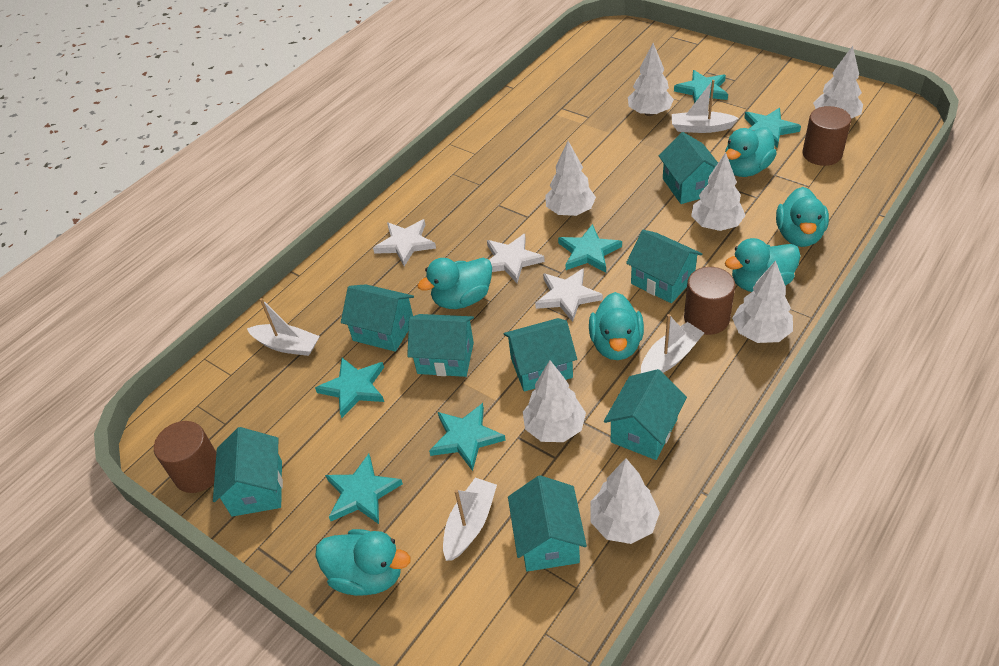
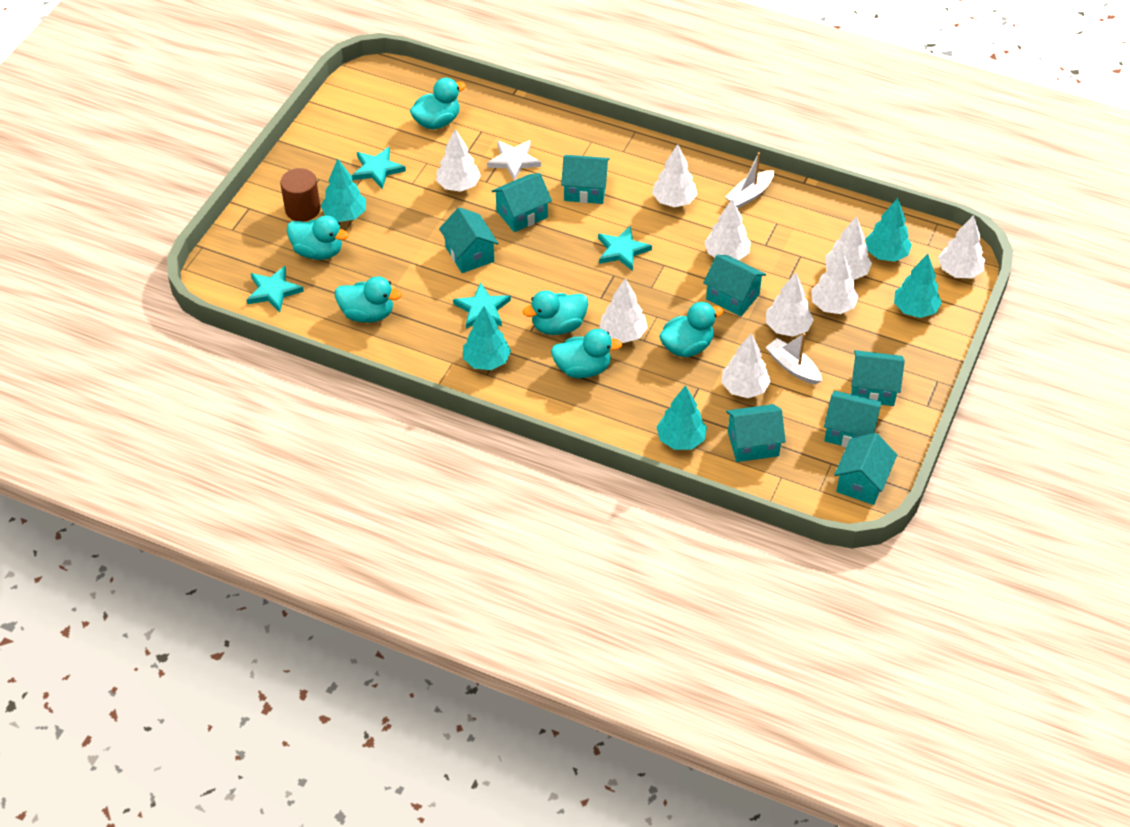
brown cylinder: 3 -> 1
turquoise star: 6 -> 4
turquoise tree: 0 -> 5
white boat: 4 -> 2
white star: 3 -> 1
white tree: 7 -> 9

